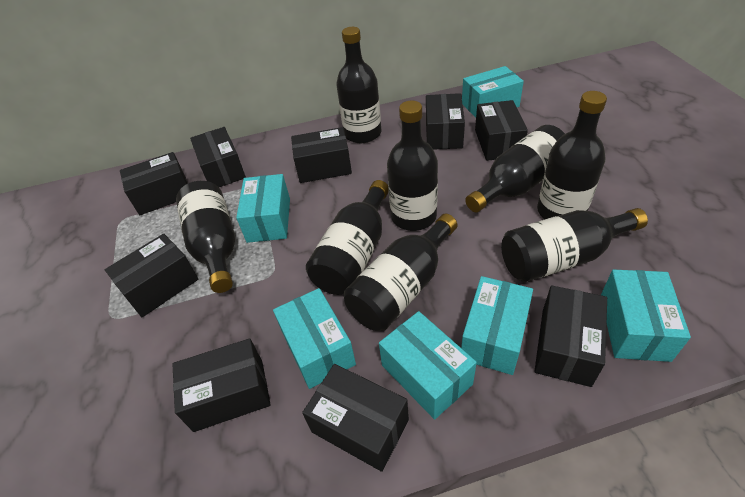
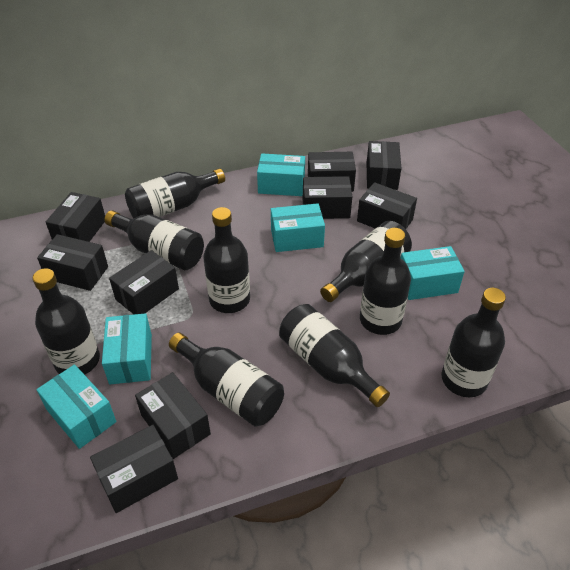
black bottle: 8 -> 9
turquoise box: 6 -> 5

